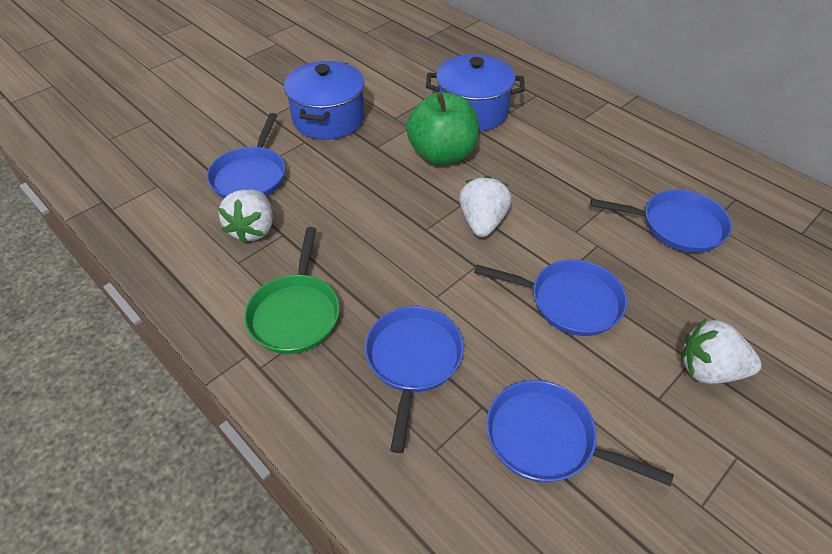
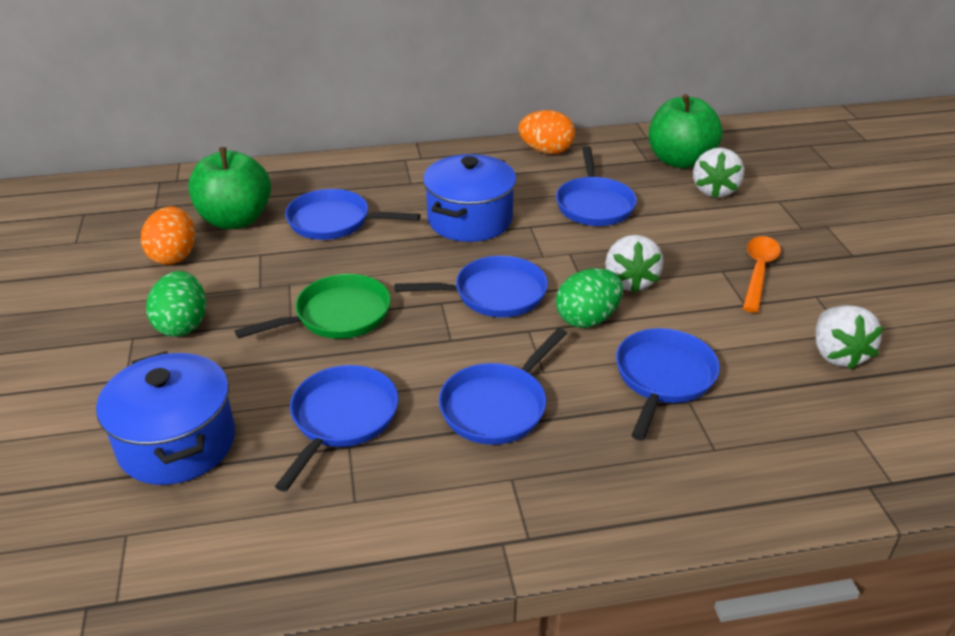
blue pan: 5 -> 6
green apple: 1 -> 2
green egg: 0 -> 2
orange egg: 0 -> 2
orange spoon: 0 -> 1

